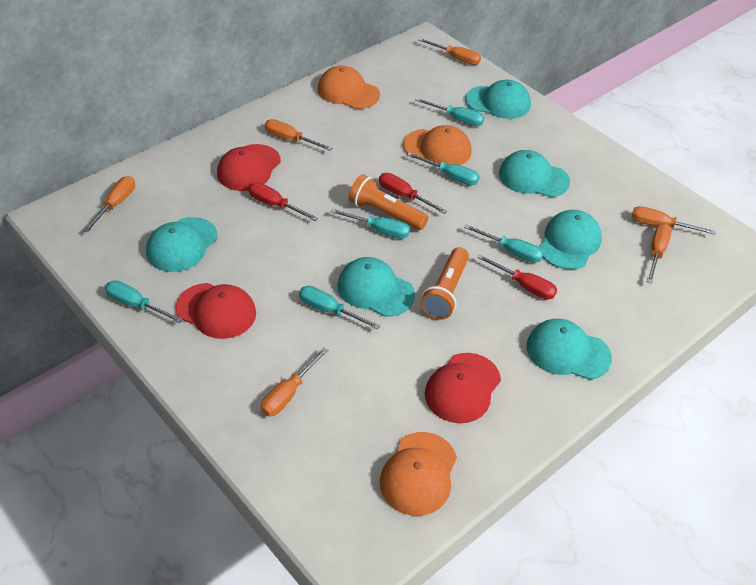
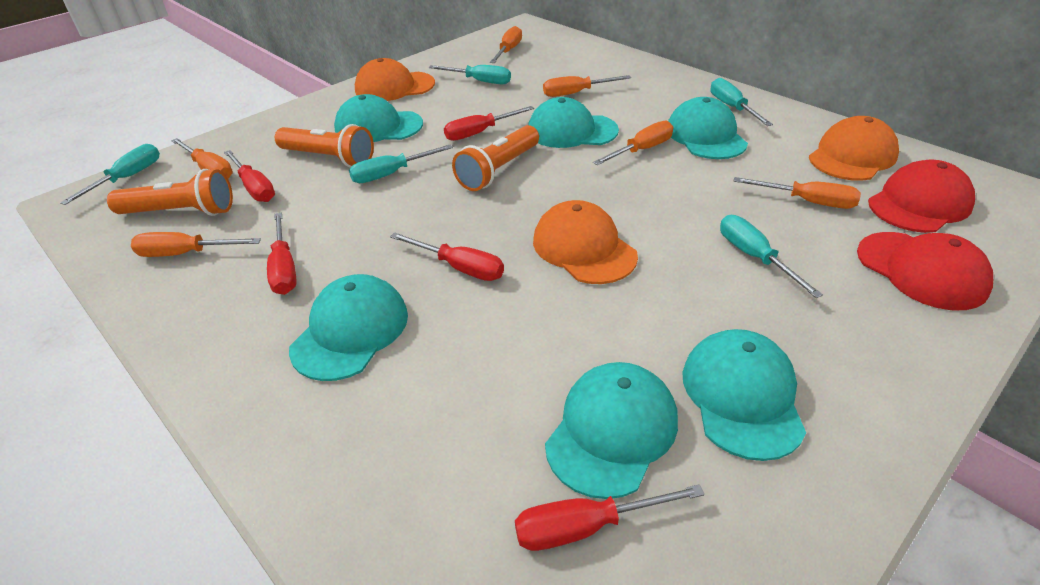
orange flashlight: 2 -> 3
red cap: 3 -> 2
red screwdriver: 3 -> 5
turquoise screwdriver: 6 -> 5

